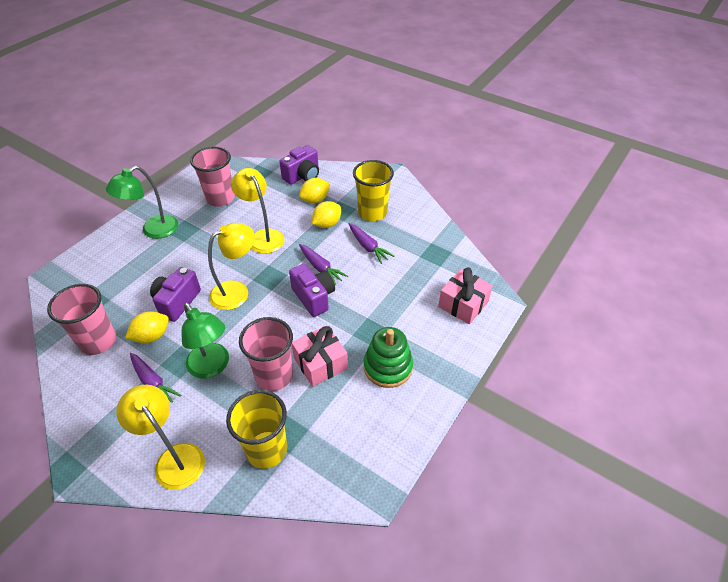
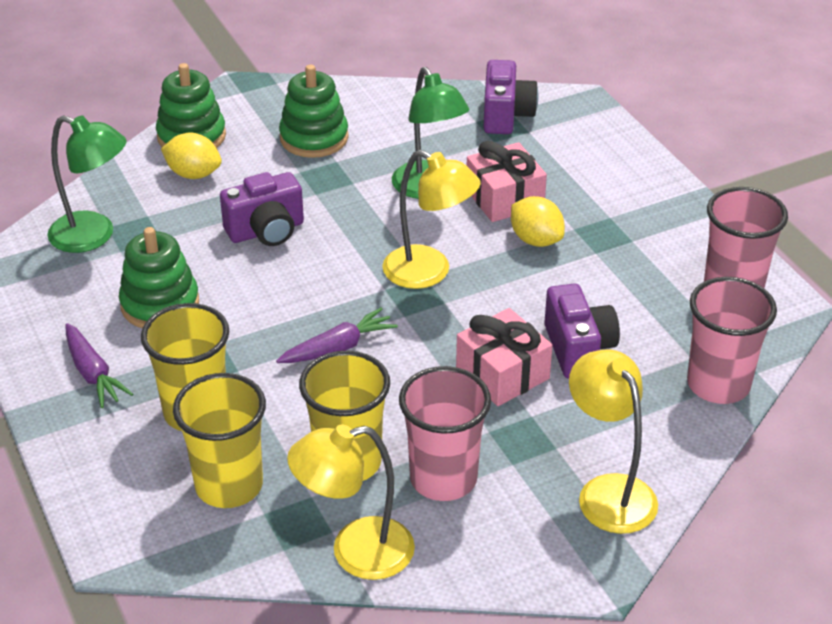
green stacking toy: 1 -> 3
purple carrot: 3 -> 2
yellow cup: 2 -> 3
yellow lemon: 3 -> 2

